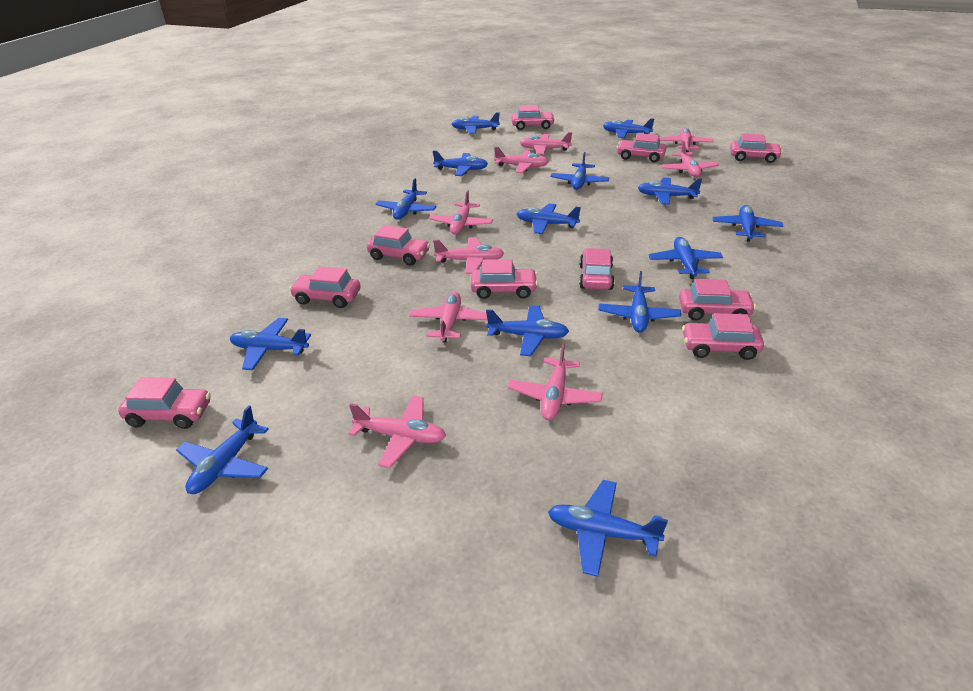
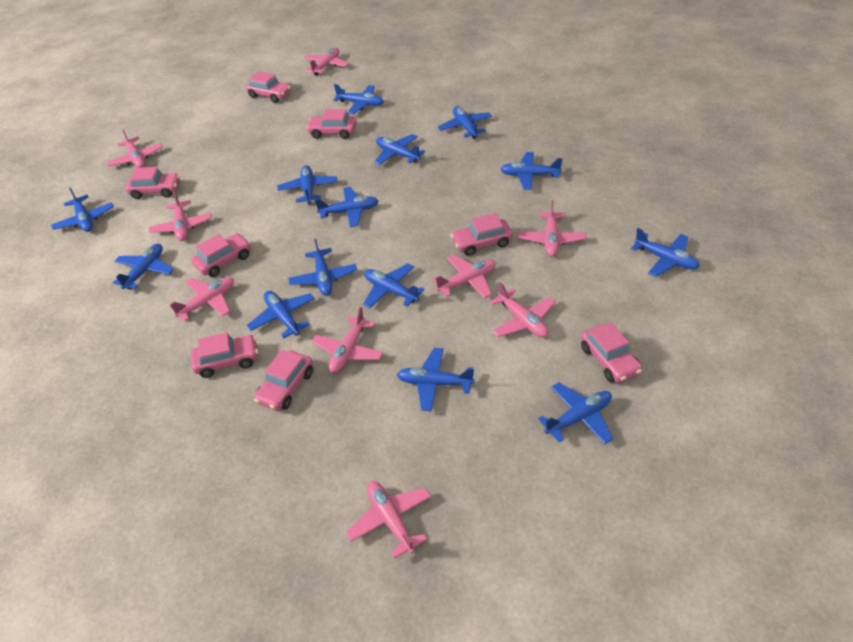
pink car: 10 -> 8

